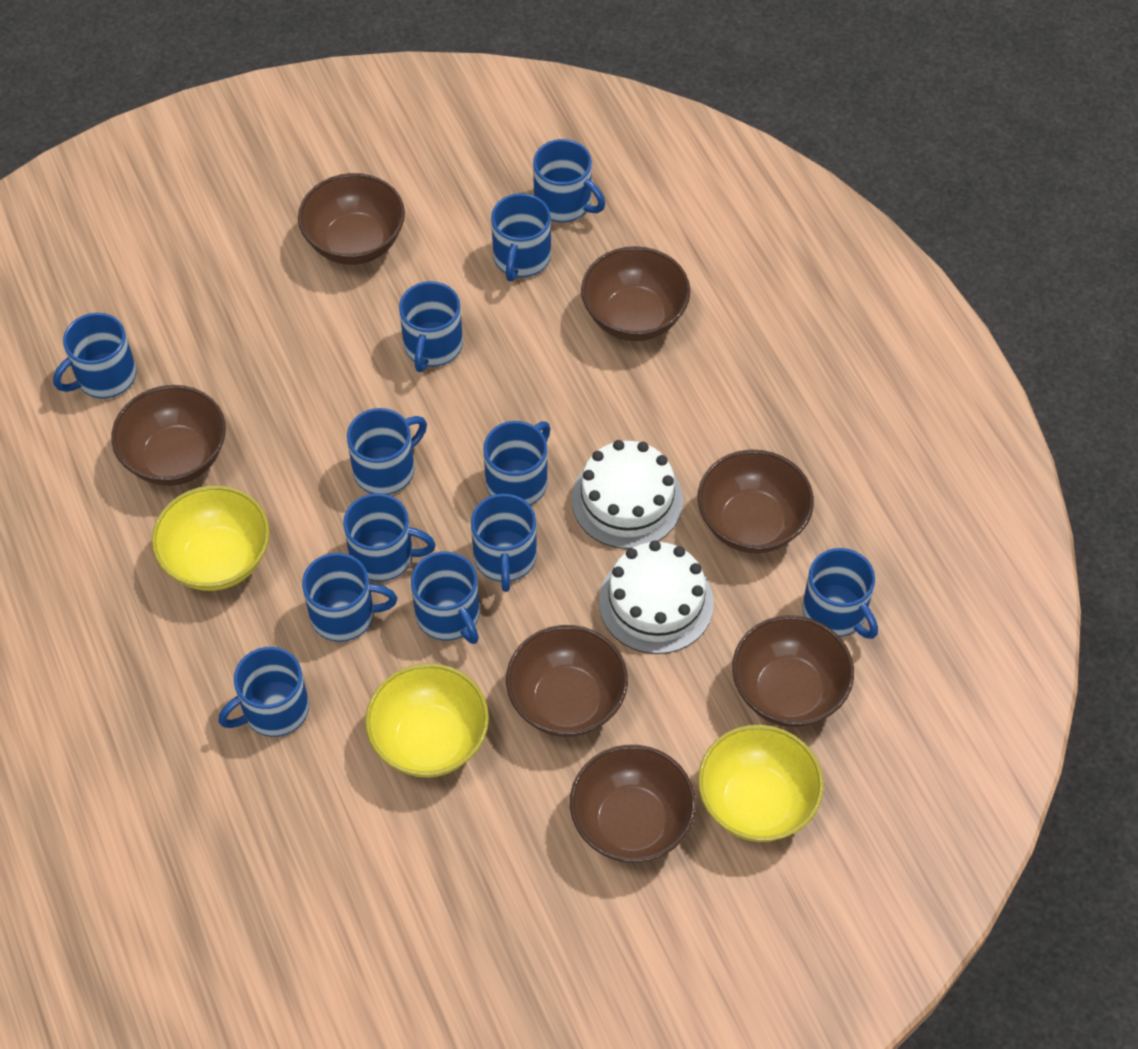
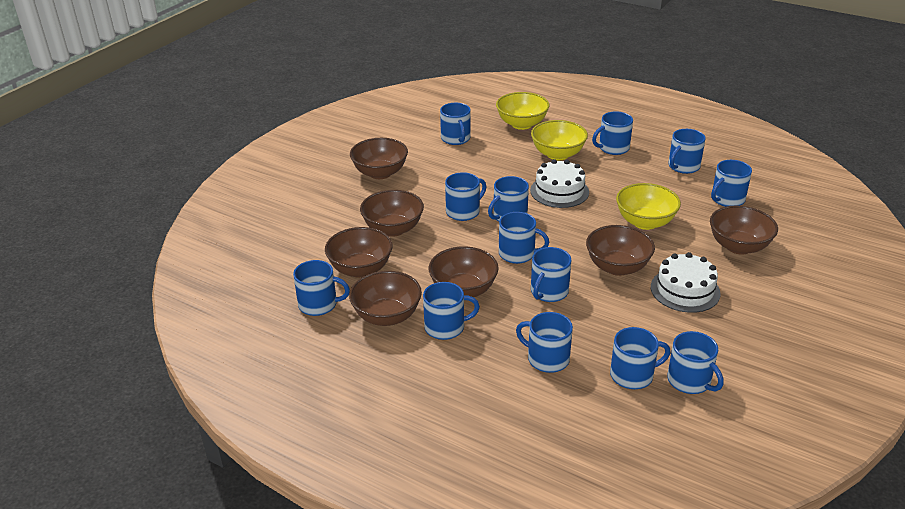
blue mug: 12 -> 13

